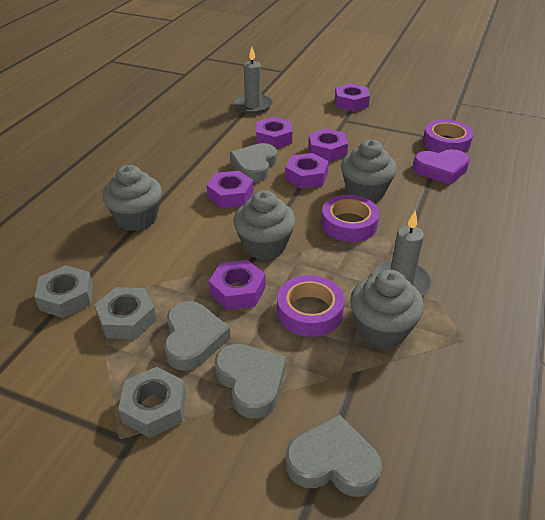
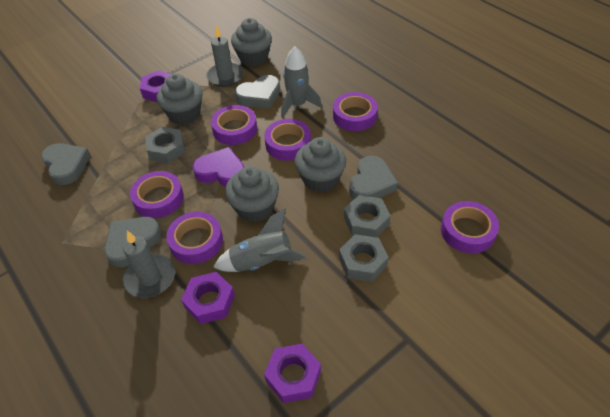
grey rocket: 0 -> 2
purple nut: 6 -> 3
purple tape: 3 -> 6

